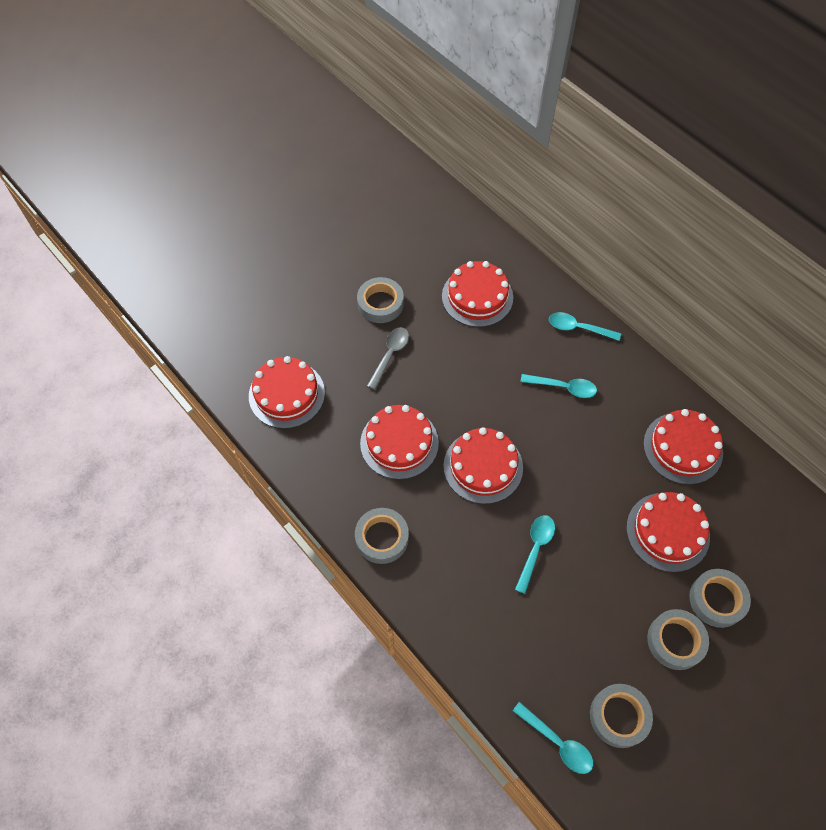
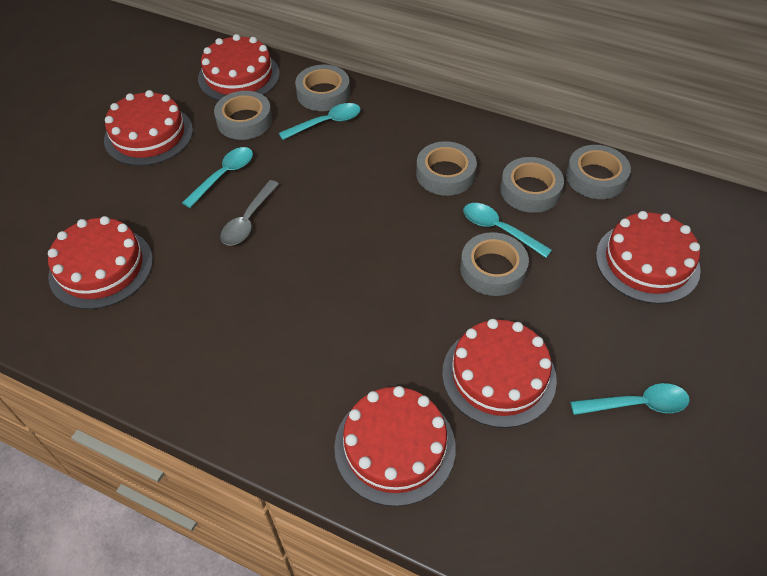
grey tape: 5 -> 6

